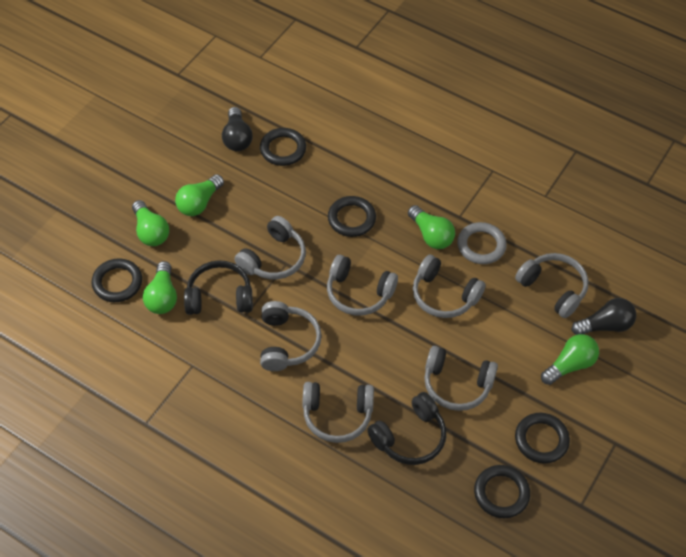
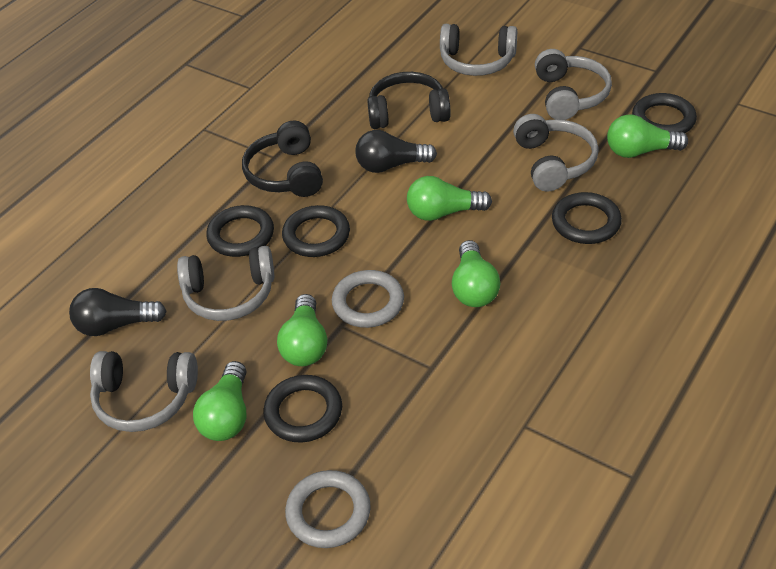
grey headphones: 7 -> 5
grey ring: 1 -> 2

